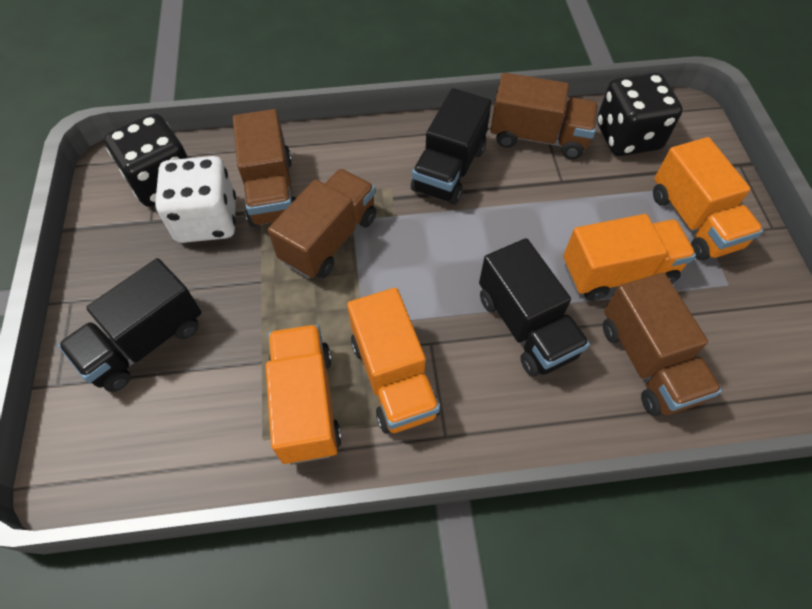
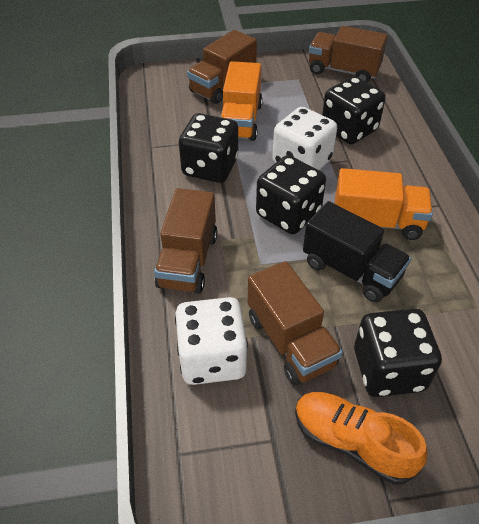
black dice: 2 -> 4
black truck: 3 -> 1
orange shoe: 0 -> 1
orange truck: 4 -> 2
white dice: 1 -> 2

